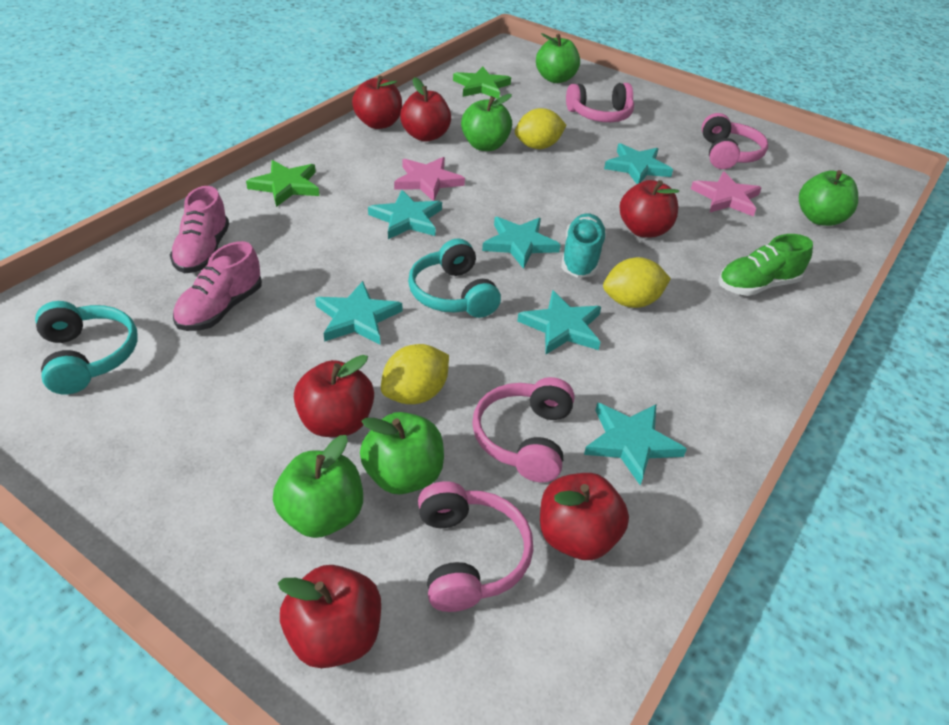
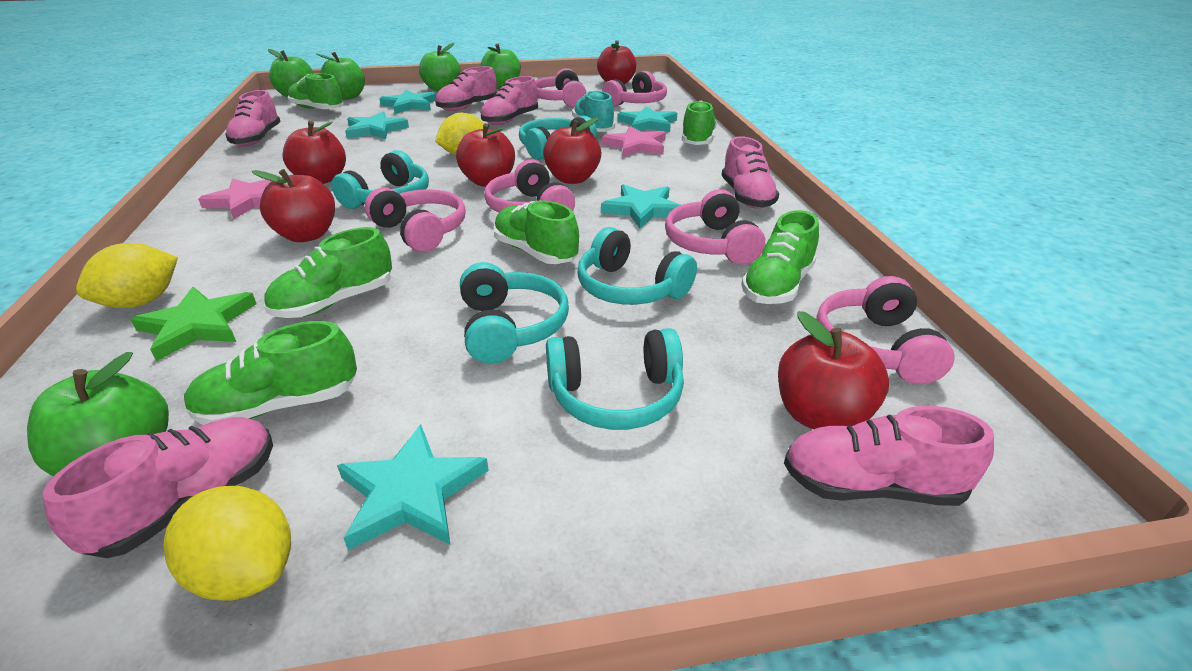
green shoe: 1 -> 6
green star: 2 -> 1
pink headphones: 4 -> 6
pink shoe: 2 -> 6
turquoise headphones: 2 -> 5
turquoise star: 6 -> 5

